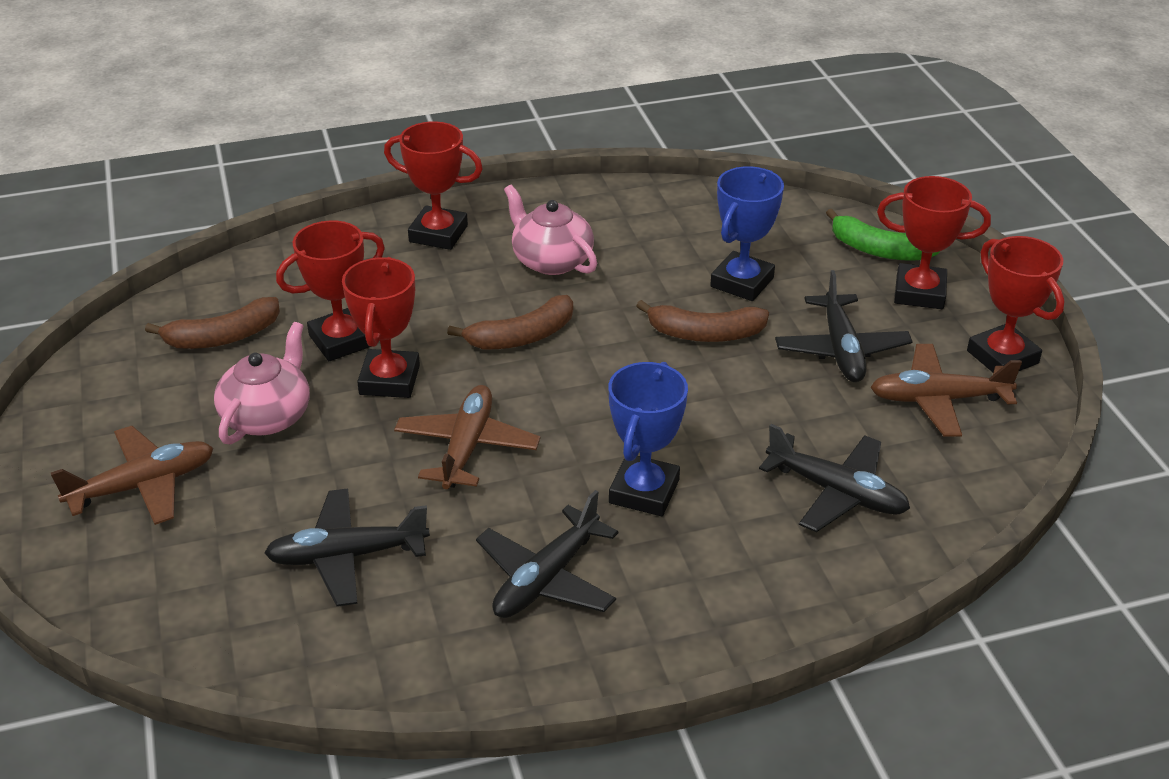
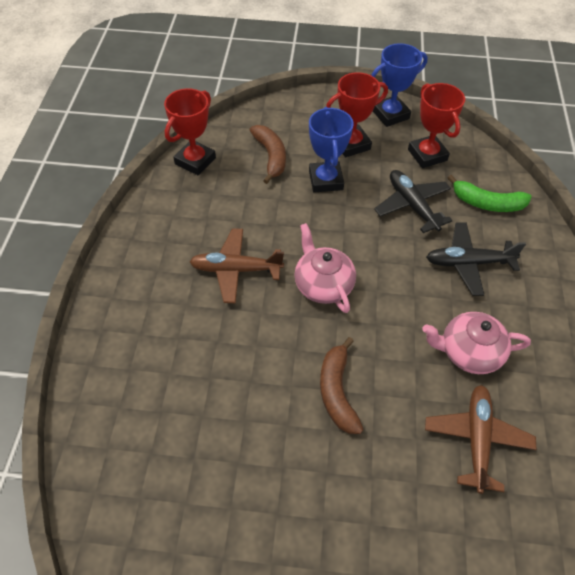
black plane: 4 -> 2
brown banana: 3 -> 2
brown plane: 3 -> 2
red trophy: 5 -> 3

